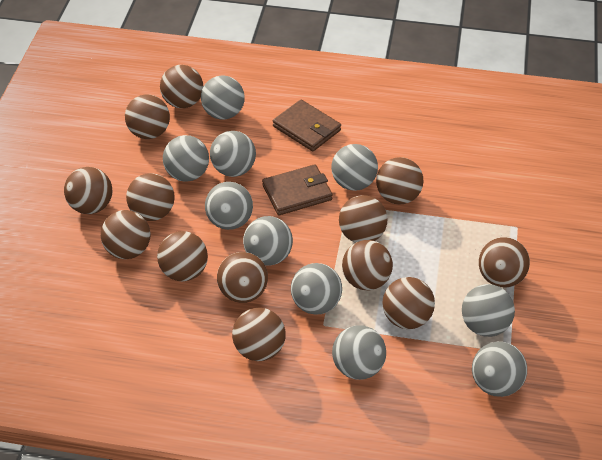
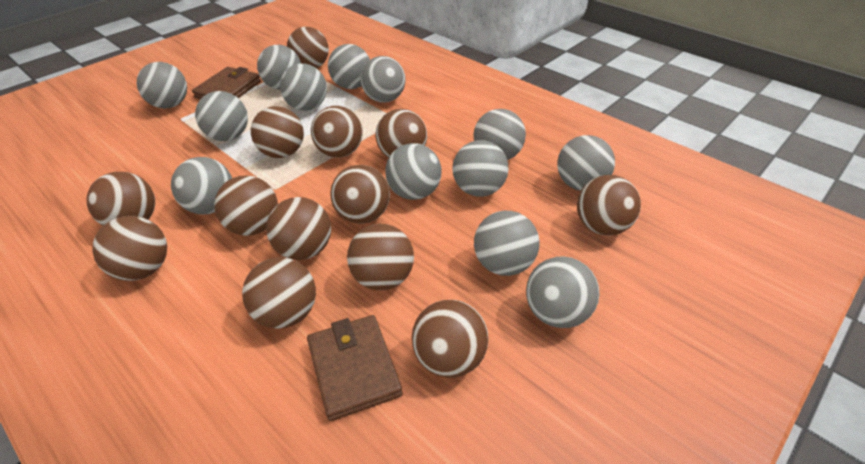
grey ball: 10 -> 13

